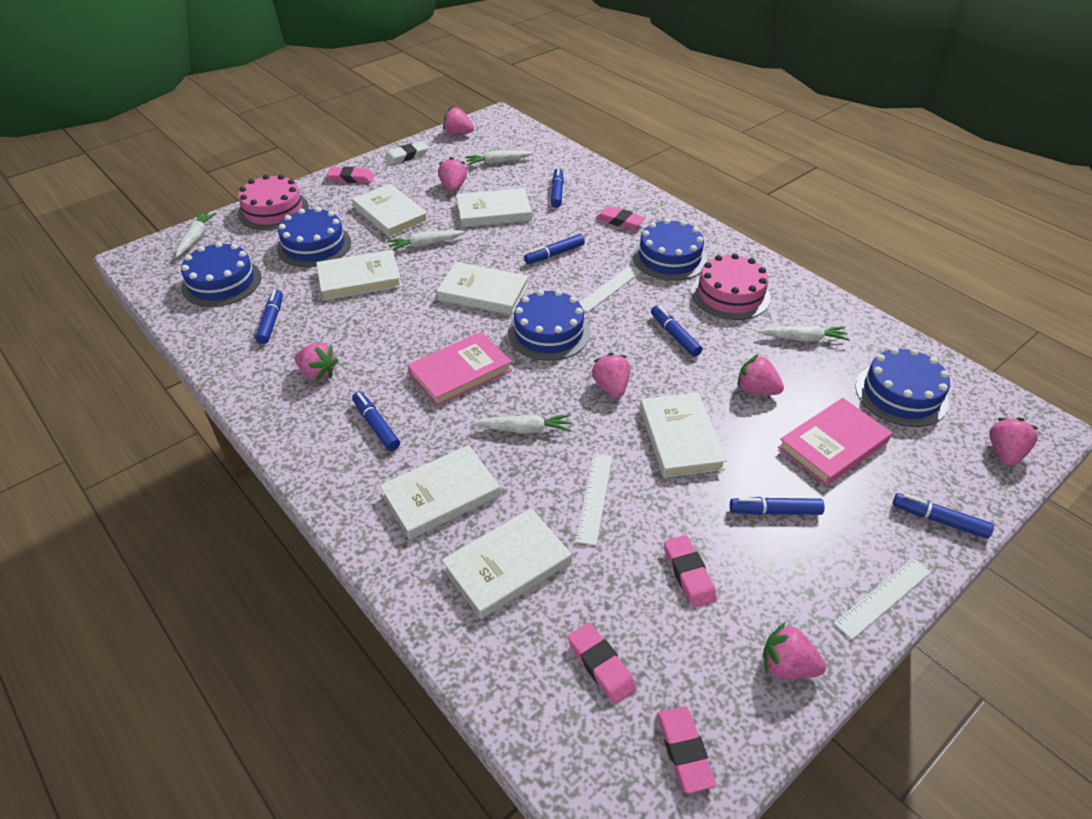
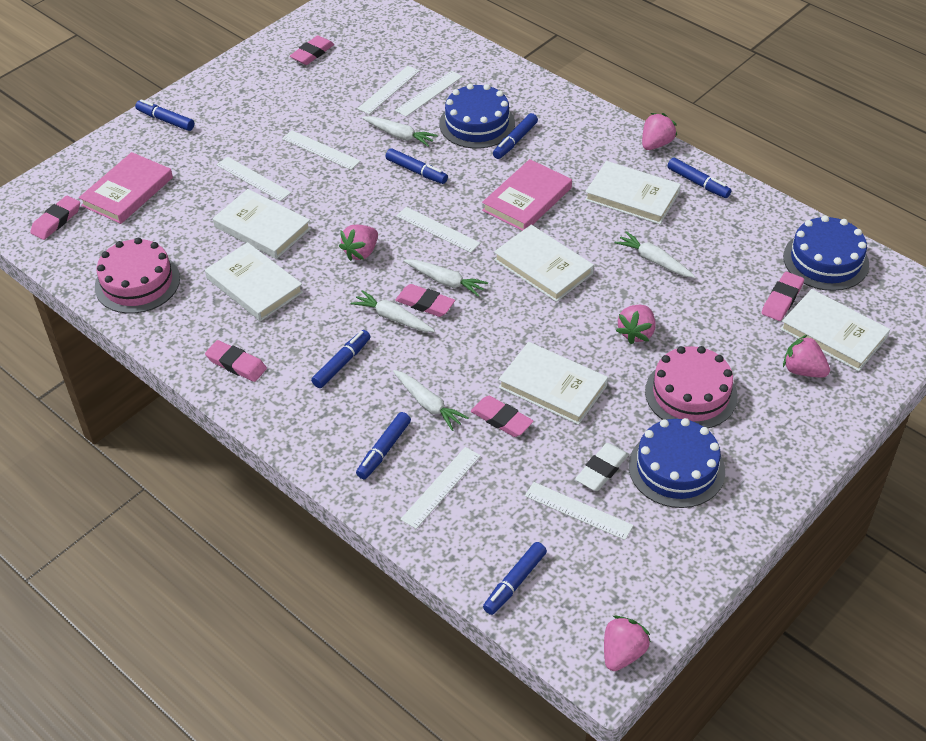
blue cake: 5 -> 3
pink eraser: 5 -> 6
pink strawberry: 7 -> 5
white book: 7 -> 6
white ruler: 3 -> 7

